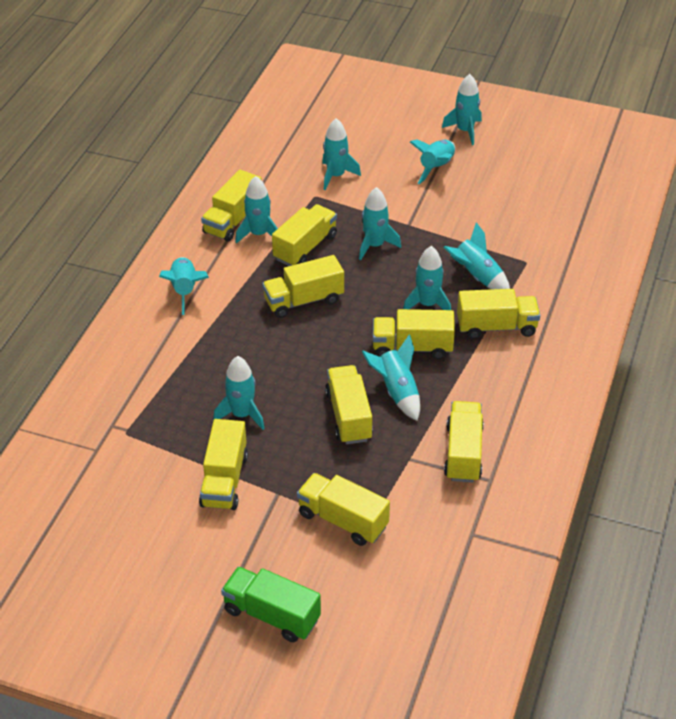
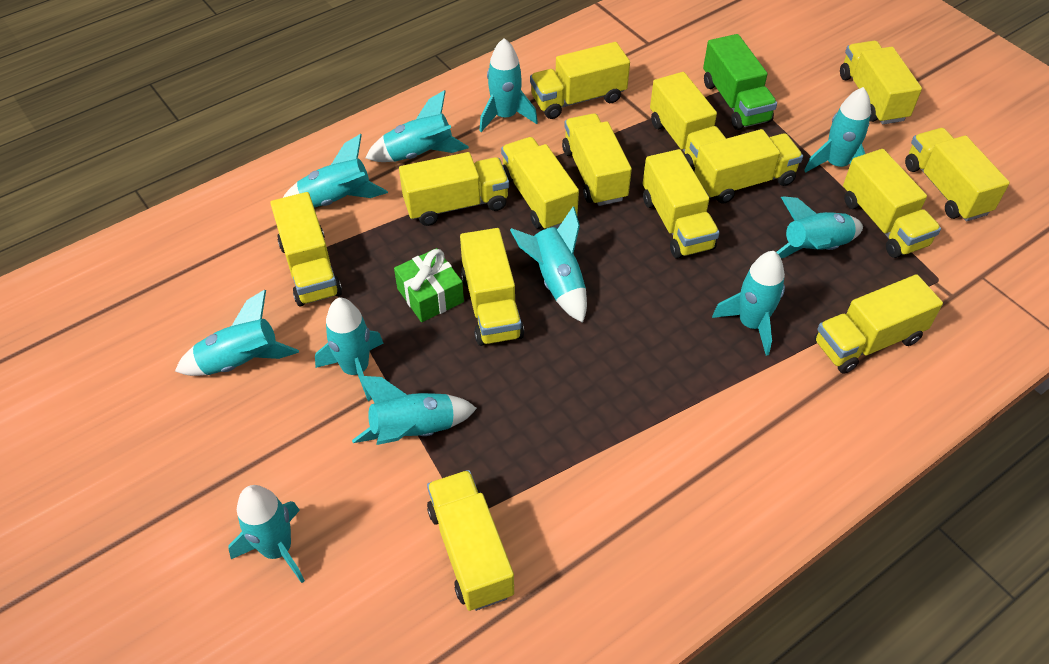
green gift: 0 -> 1
turquoise rocket: 10 -> 11
yellow truck: 9 -> 14

